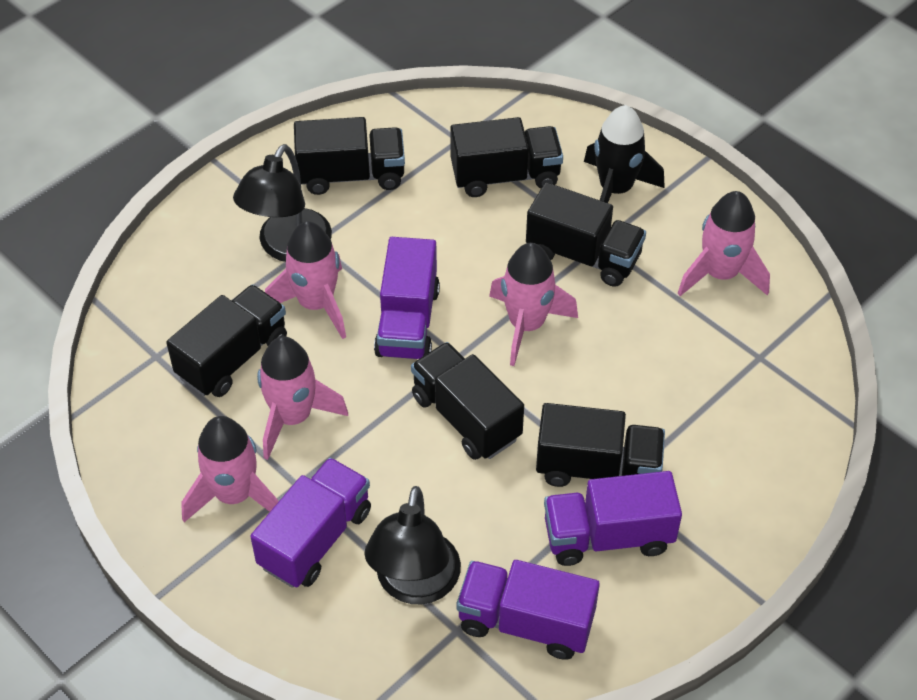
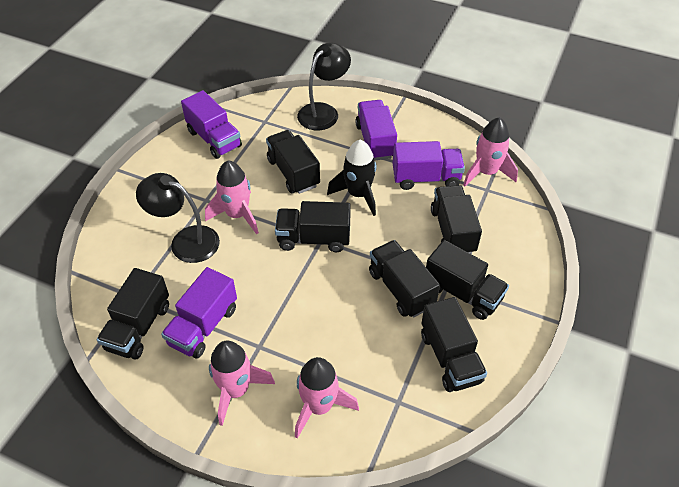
black truck: 6 -> 7
pink rocket: 5 -> 4

